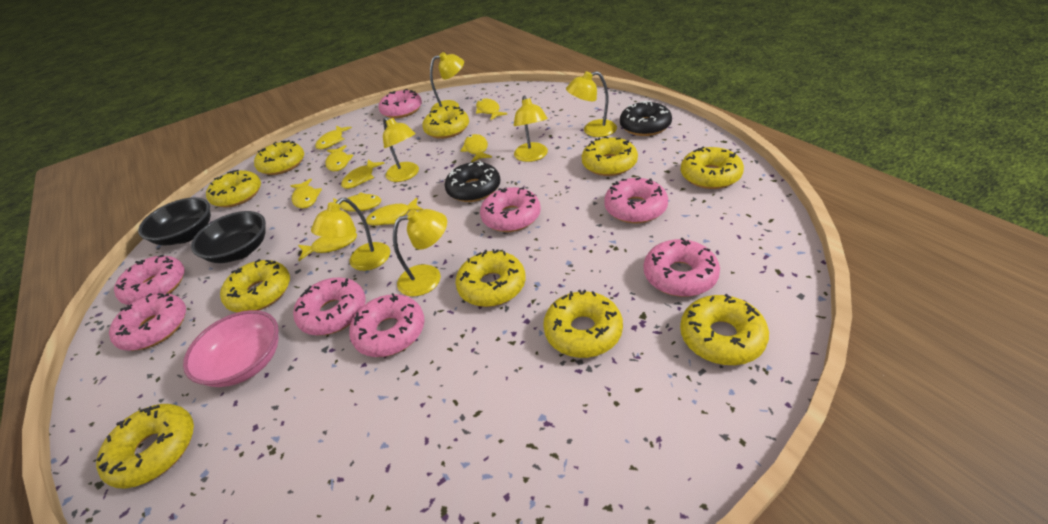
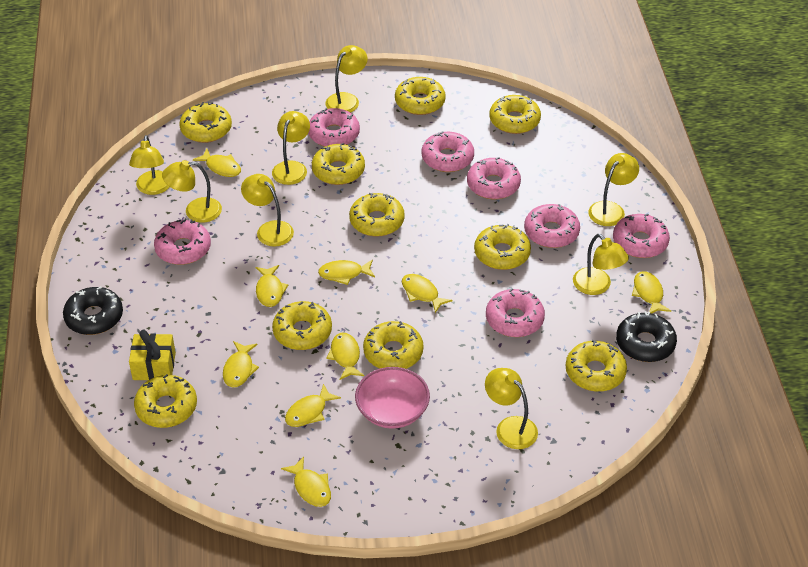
black bowl: 2 -> 0
pink donut: 8 -> 7
yellow gift: 0 -> 1
yellow lamp: 6 -> 8

